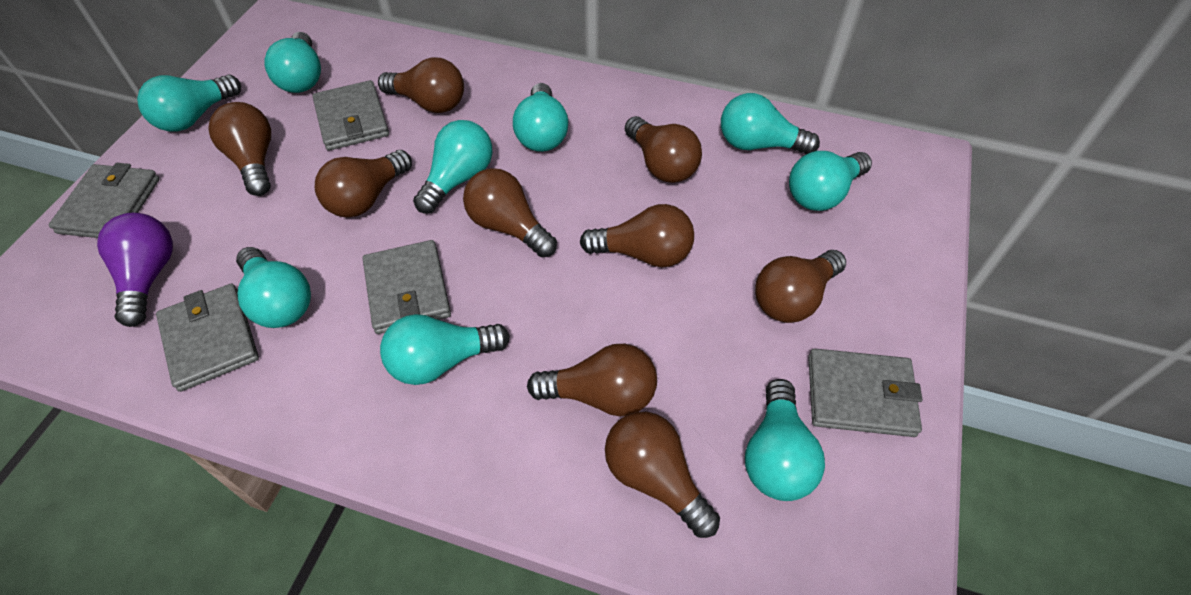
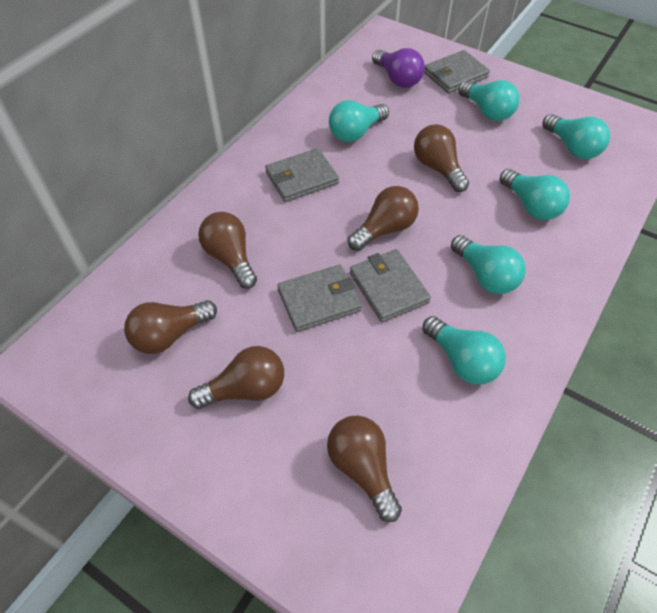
brown light bulb: 9 -> 6
grey wallet: 5 -> 4
turquoise light bulb: 9 -> 6

